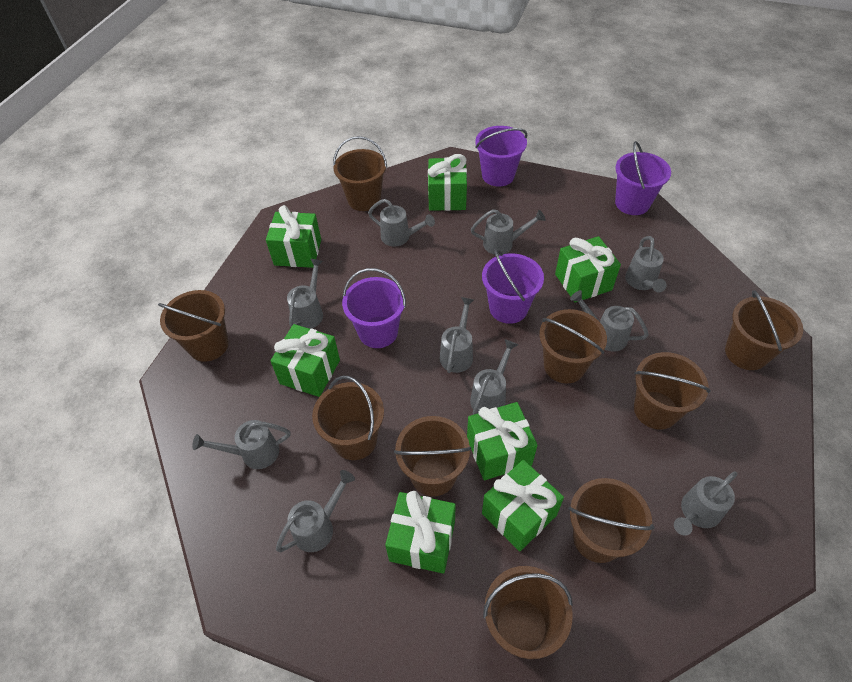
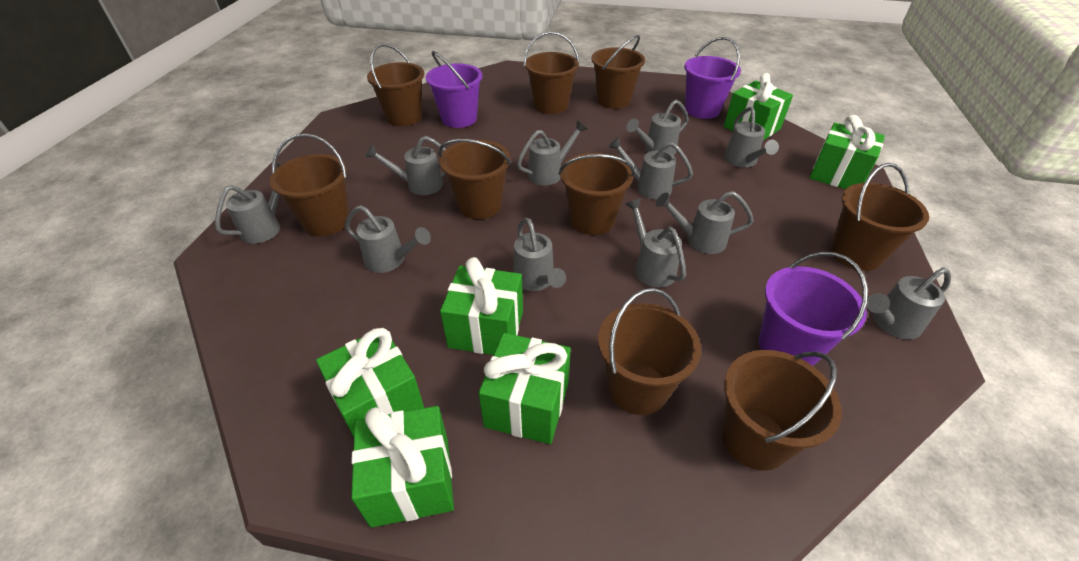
green gift: 7 -> 6
grey watering can: 10 -> 11
purple bucket: 4 -> 3

